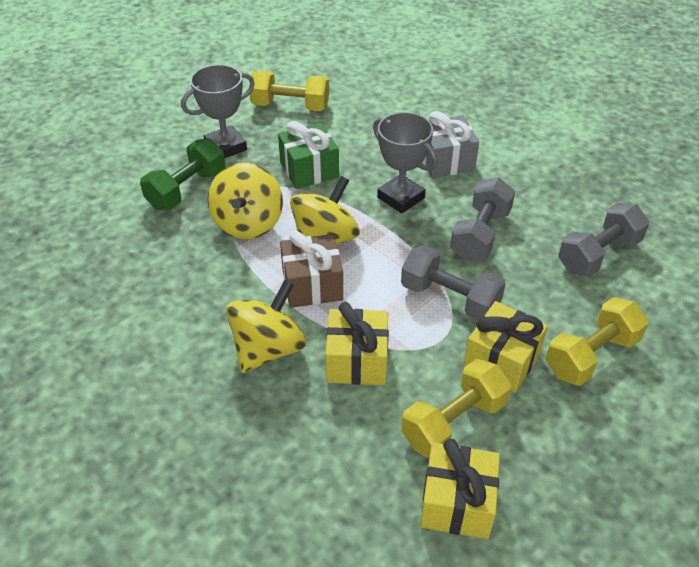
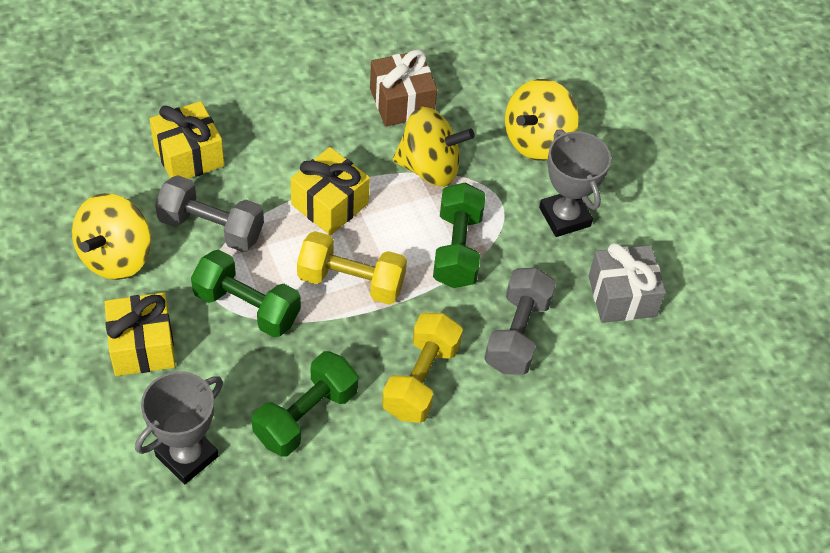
green dumbbell: 1 -> 3
green gift: 1 -> 0
grey dumbbell: 3 -> 2
yellow dumbbell: 3 -> 2

